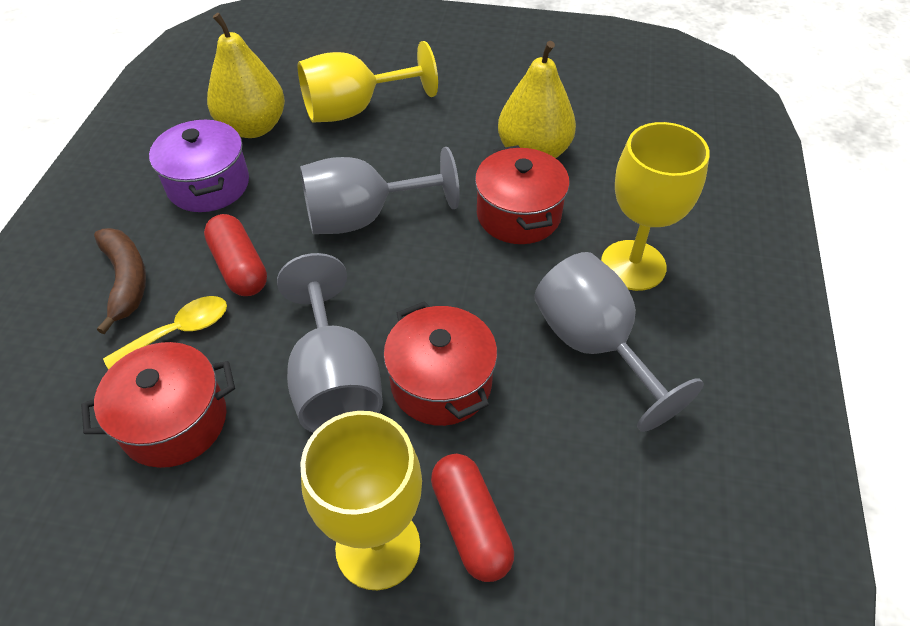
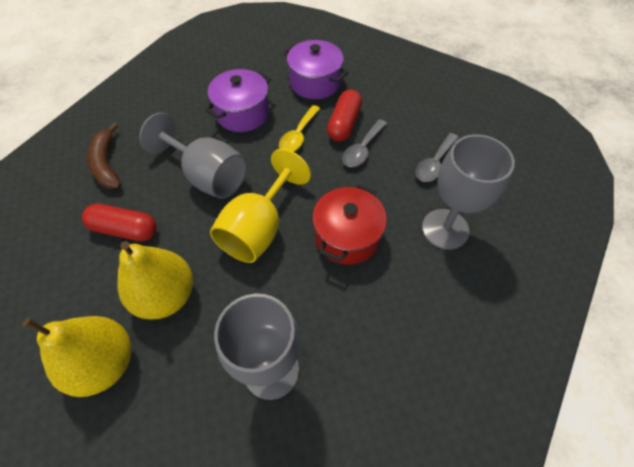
grey spoon: 0 -> 2
purple pot: 1 -> 2
red pot: 3 -> 1
yellow goblet: 3 -> 1

